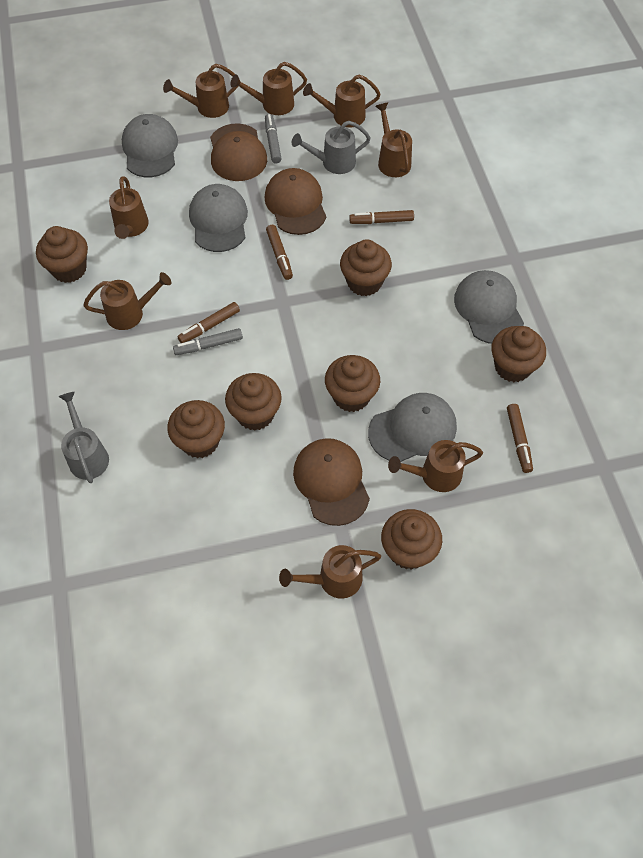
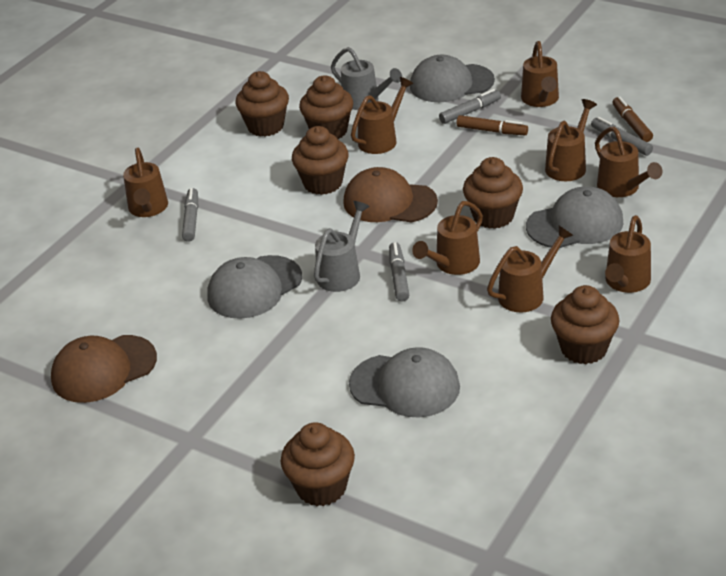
brown cap: 3 -> 2
brown cupcake: 7 -> 6
brown marker: 4 -> 2
grey marker: 2 -> 4

